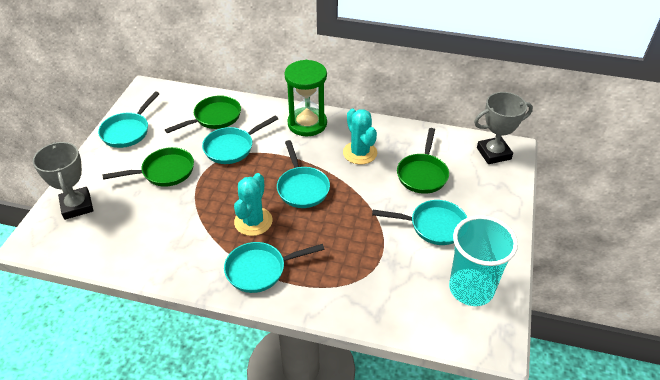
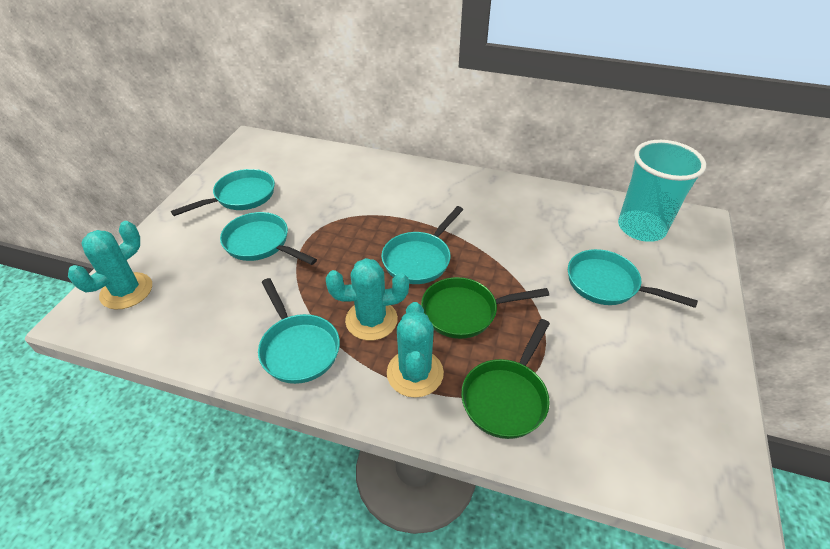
green hourglass: 1 -> 0
green pan: 3 -> 2
grey trophy: 2 -> 0
turquoise cactus: 2 -> 3

